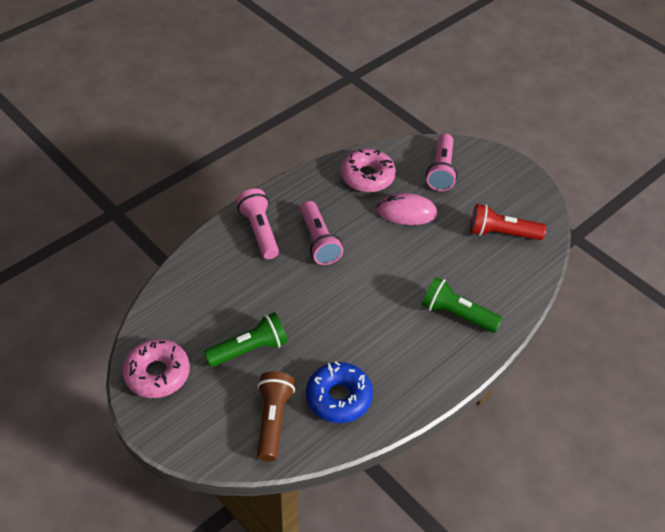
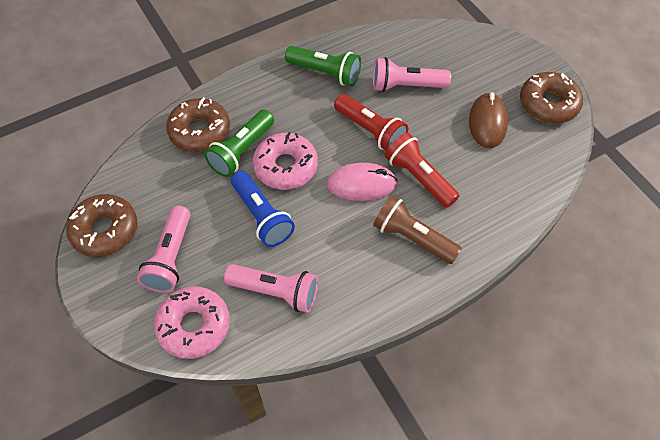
blue donut: 1 -> 0
blue flashlight: 0 -> 1
brown donut: 0 -> 3
brown mouse: 0 -> 1
red flashlight: 1 -> 2

